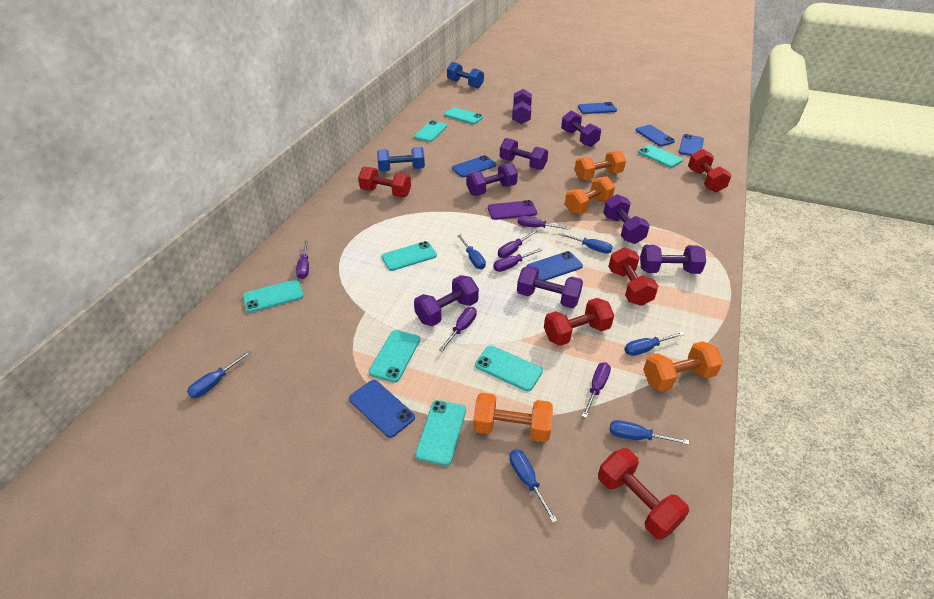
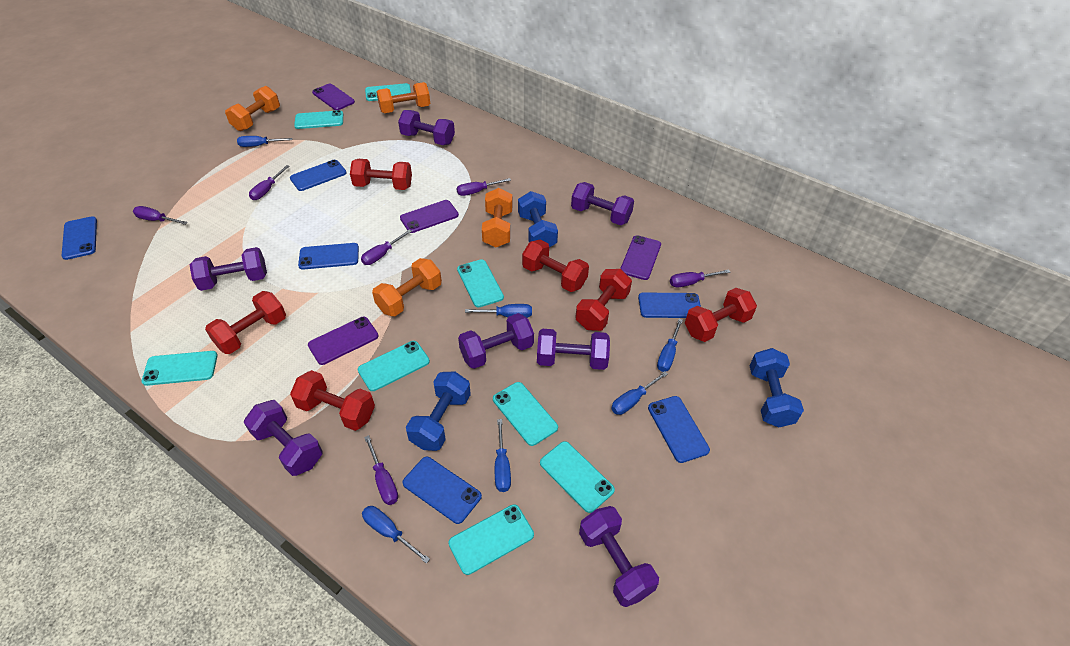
blue dumbbell: 2 -> 3
purple dumbbell: 8 -> 7
purple phone: 1 -> 4
red dumbbell: 5 -> 6

